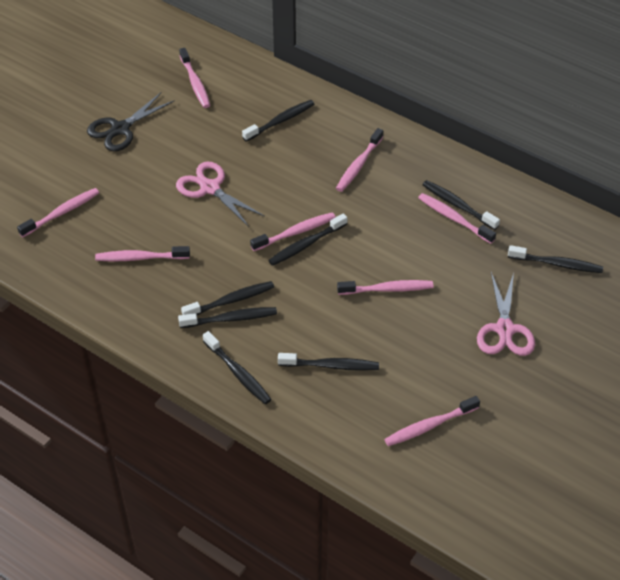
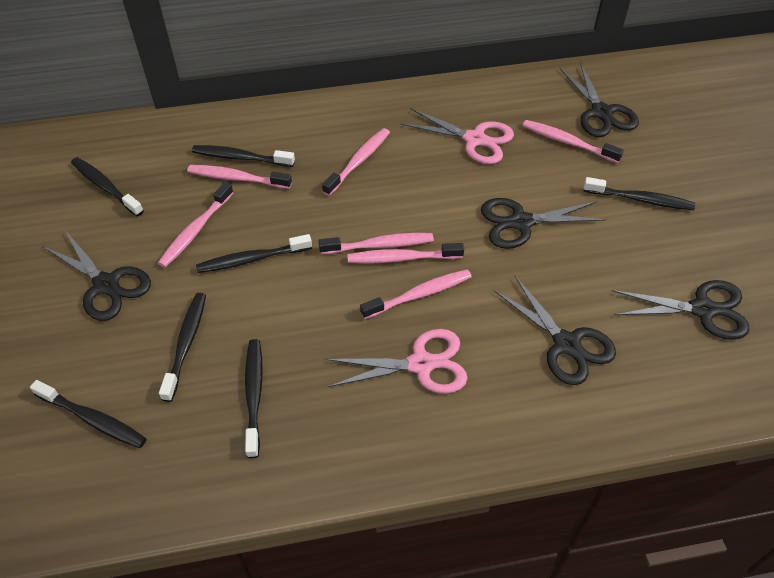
black scissors: 1 -> 5
black toothbrush: 8 -> 7
pink toothbrush: 8 -> 7

